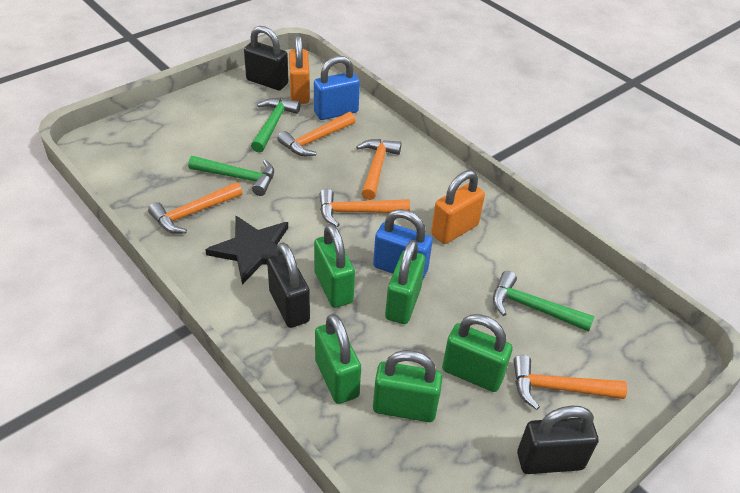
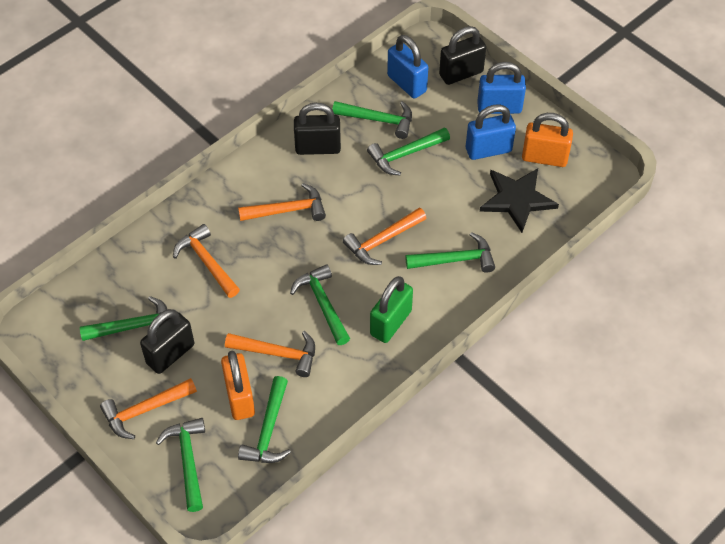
blue padlock: 2 -> 3
green hammer: 3 -> 7
green padlock: 5 -> 1

